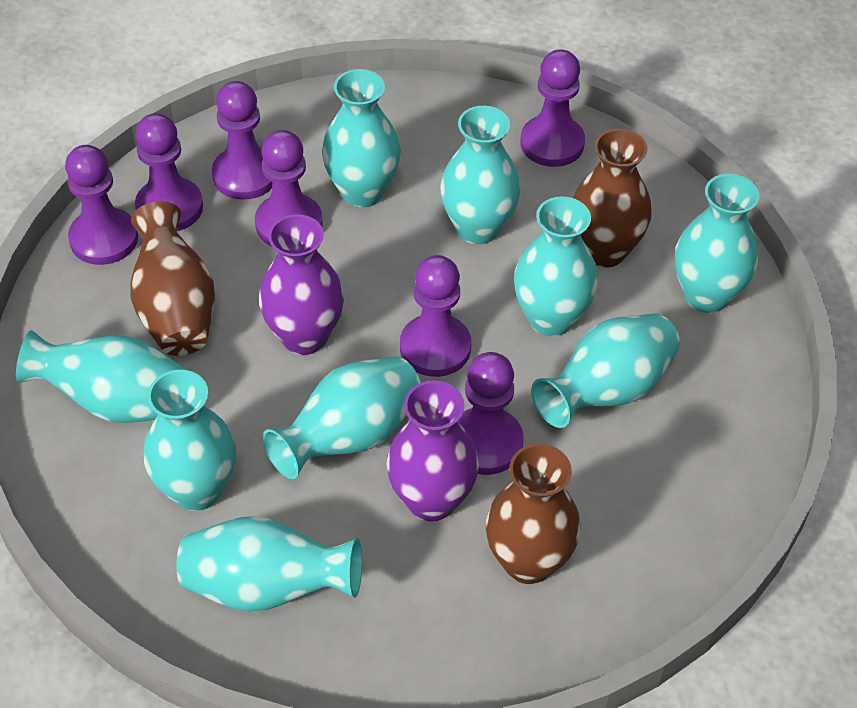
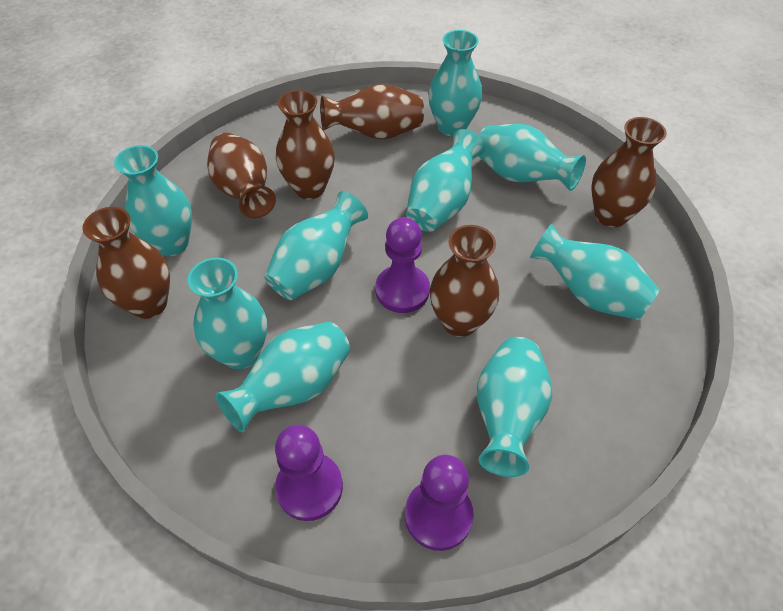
brown vase: 3 -> 6
purple pawn: 7 -> 3
purple vase: 2 -> 0

